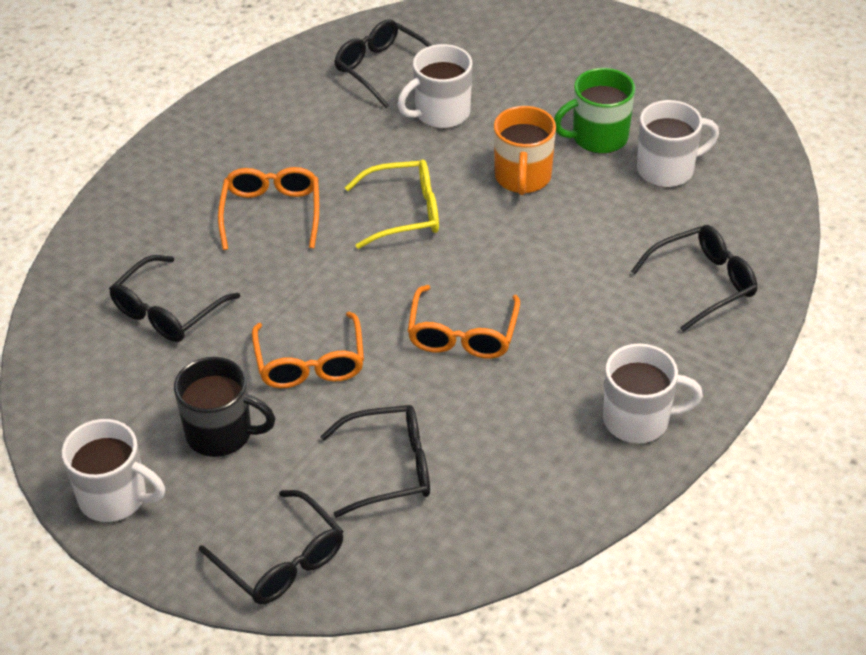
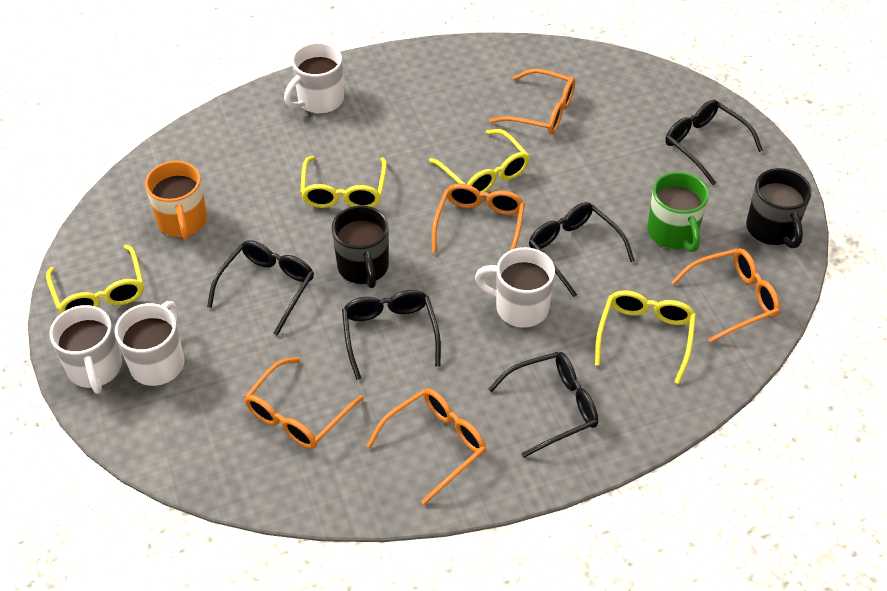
black mug: 1 -> 2
orange glasses: 3 -> 5
yellow glasses: 1 -> 4

